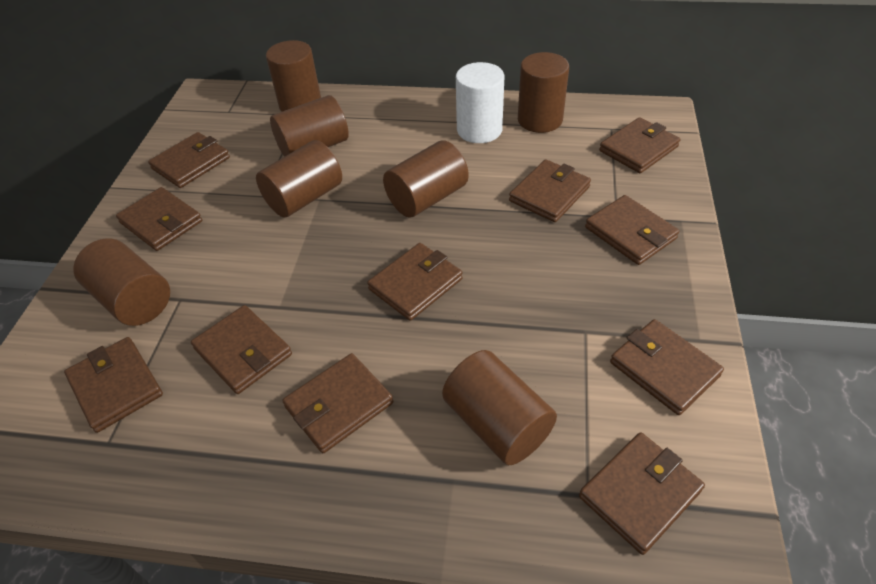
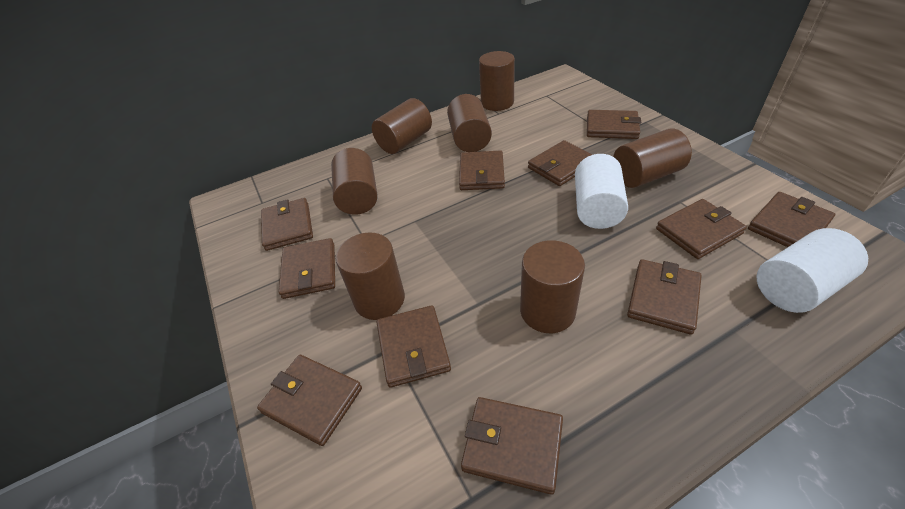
white cylinder: 1 -> 2

